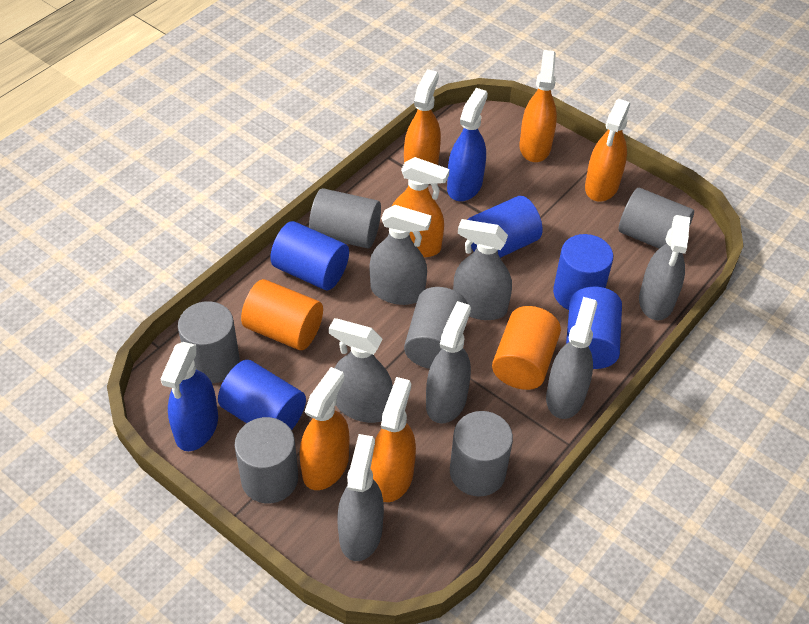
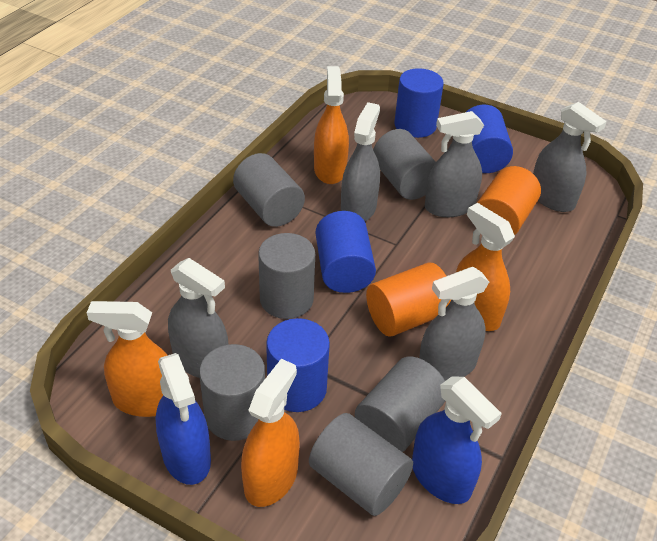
blue cylinder: 5 -> 4
grey spray bottle: 7 -> 5
orange spray bottle: 6 -> 4

